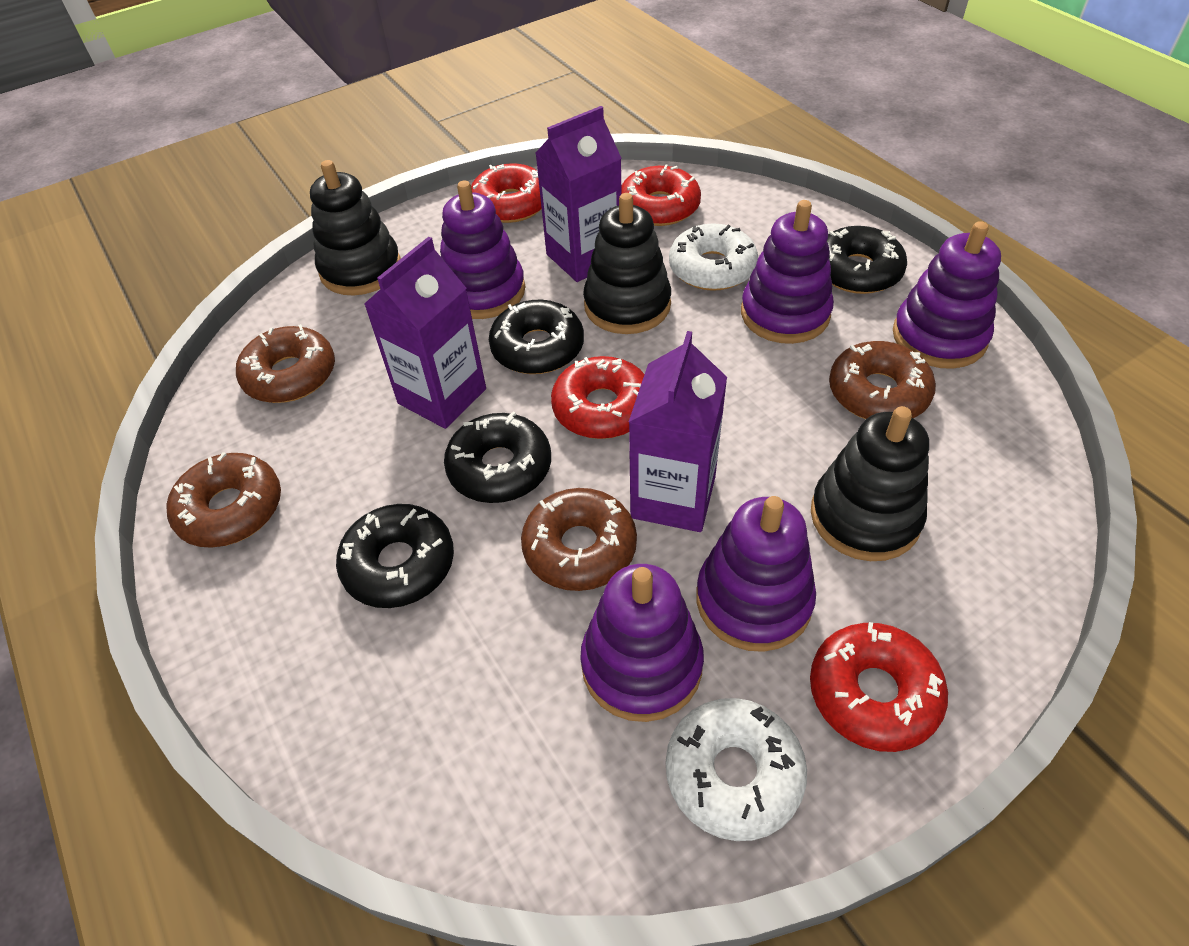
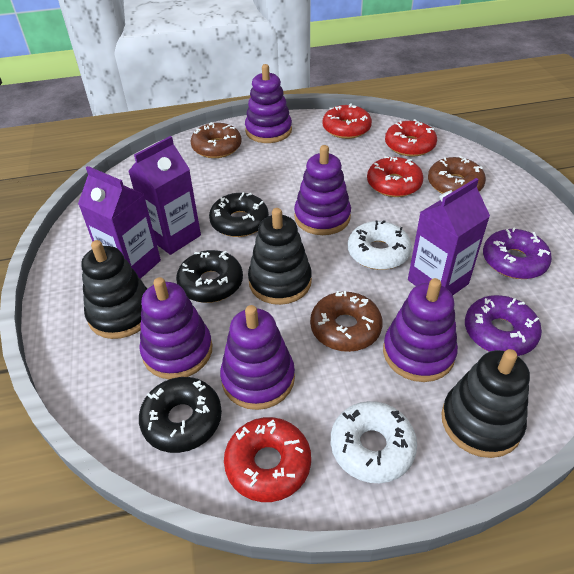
black donut: 4 -> 3
brown donut: 4 -> 3
purple donut: 0 -> 2

